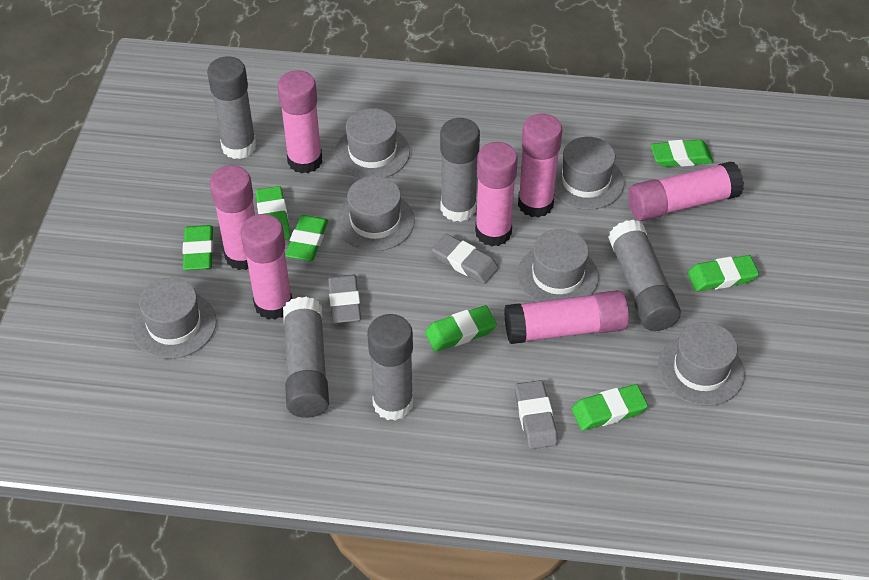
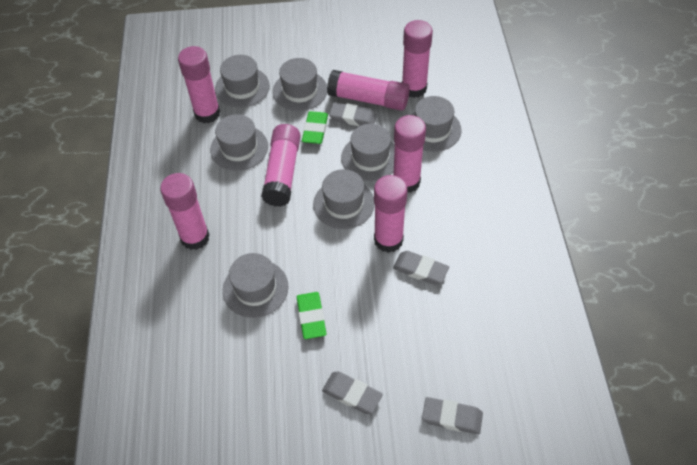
green eraser: 7 -> 2
grey eraser: 3 -> 4
grey glue stick: 5 -> 0
grey hat: 6 -> 7

